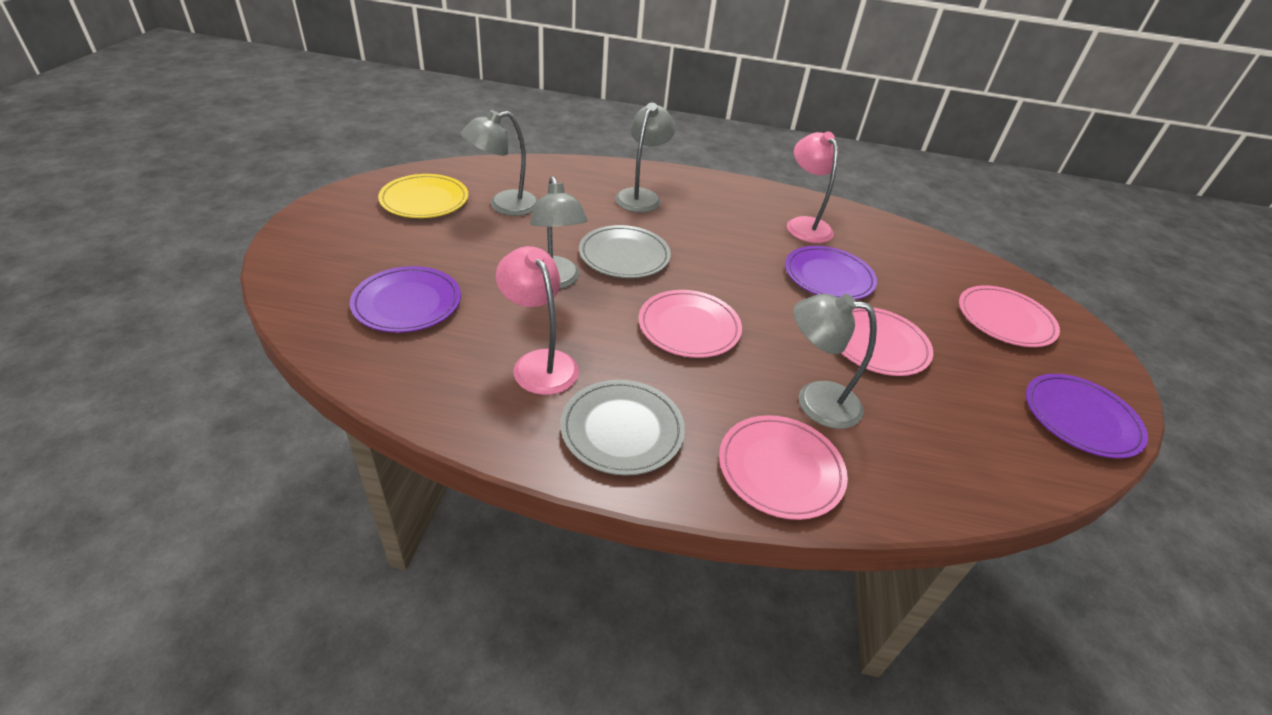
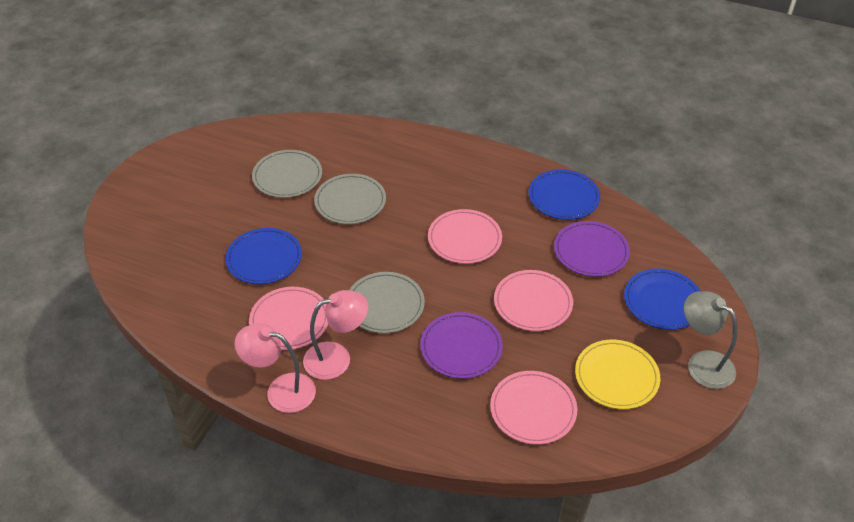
blue plate: 0 -> 3
grey lamp: 4 -> 1
grey plate: 2 -> 3
purple plate: 3 -> 2

